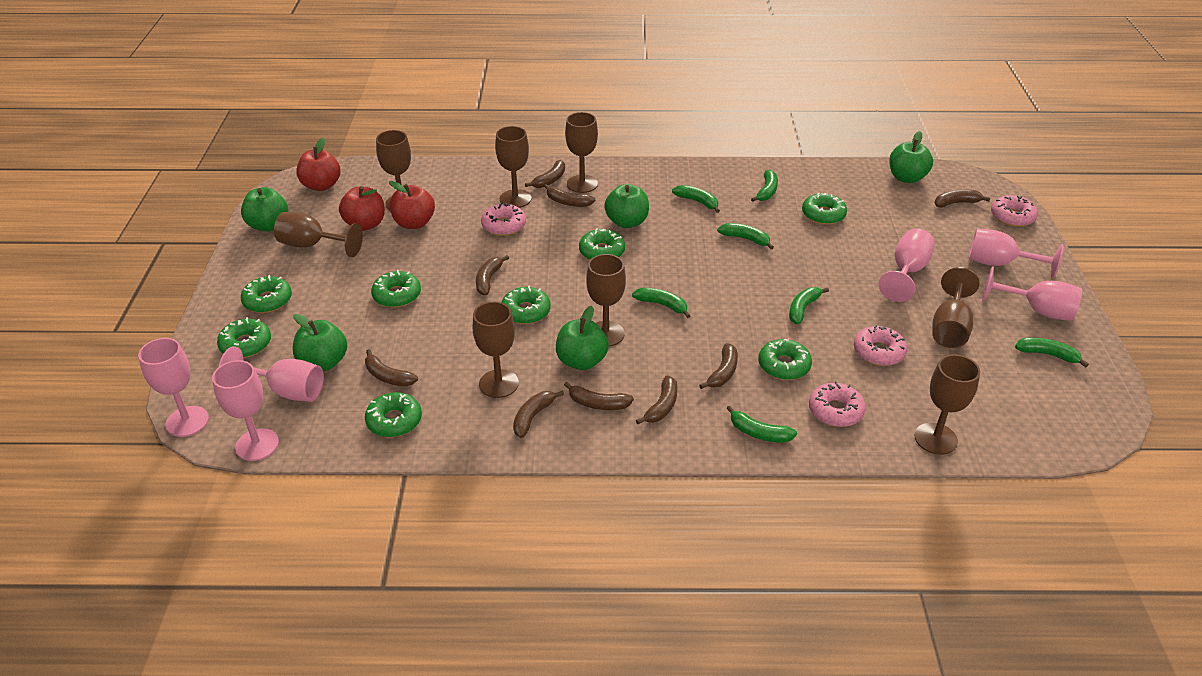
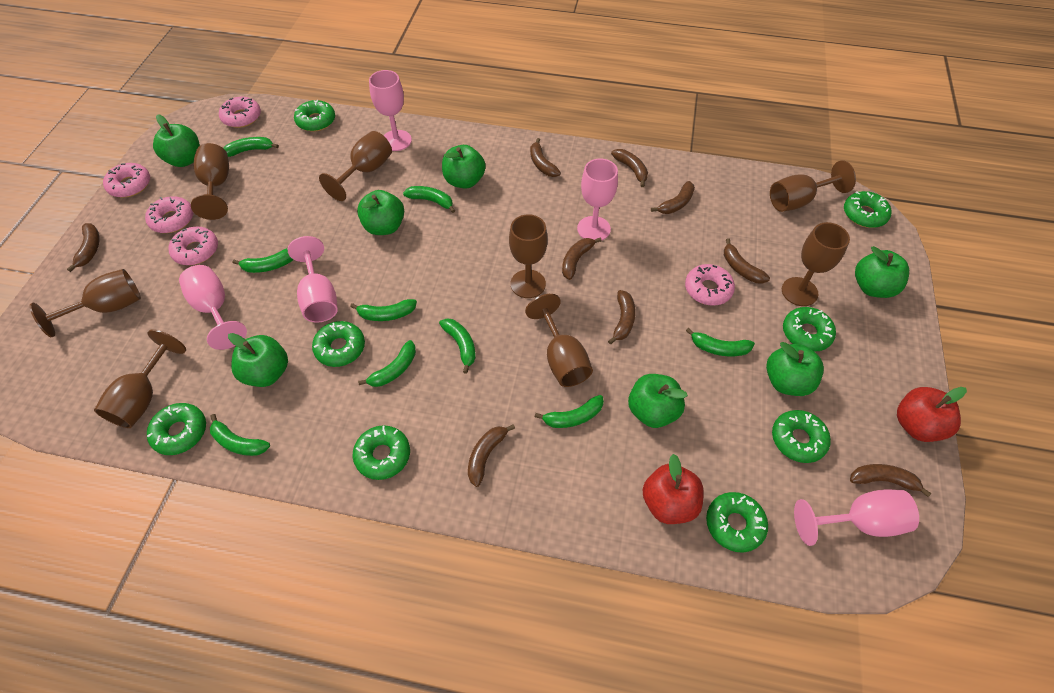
green apple: 5 -> 7
green banana: 7 -> 9
pink donut: 4 -> 5
pink goblet: 6 -> 5
red apple: 3 -> 2

